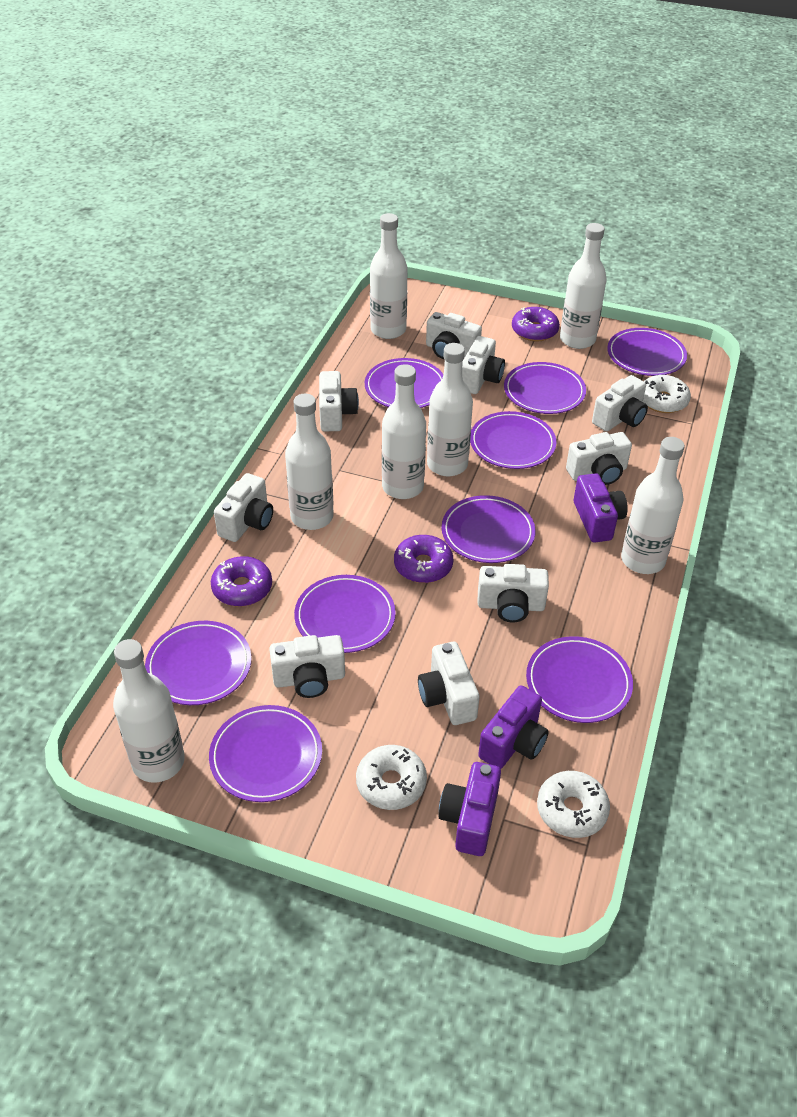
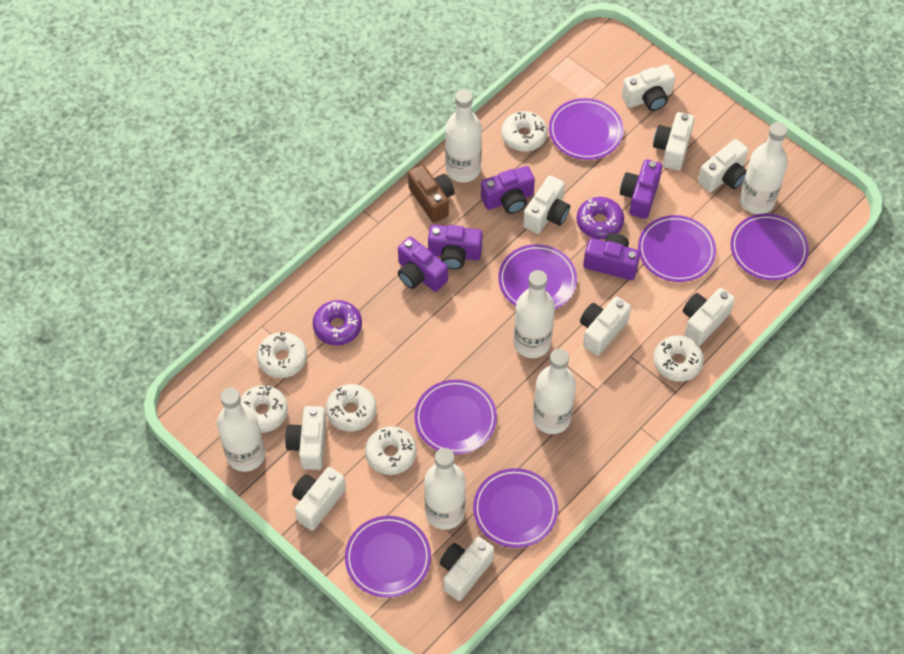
brown camera: 0 -> 1
purple camera: 3 -> 5
purple donut: 3 -> 2
purple plate: 9 -> 7
white bottle: 7 -> 6
white donut: 3 -> 6

